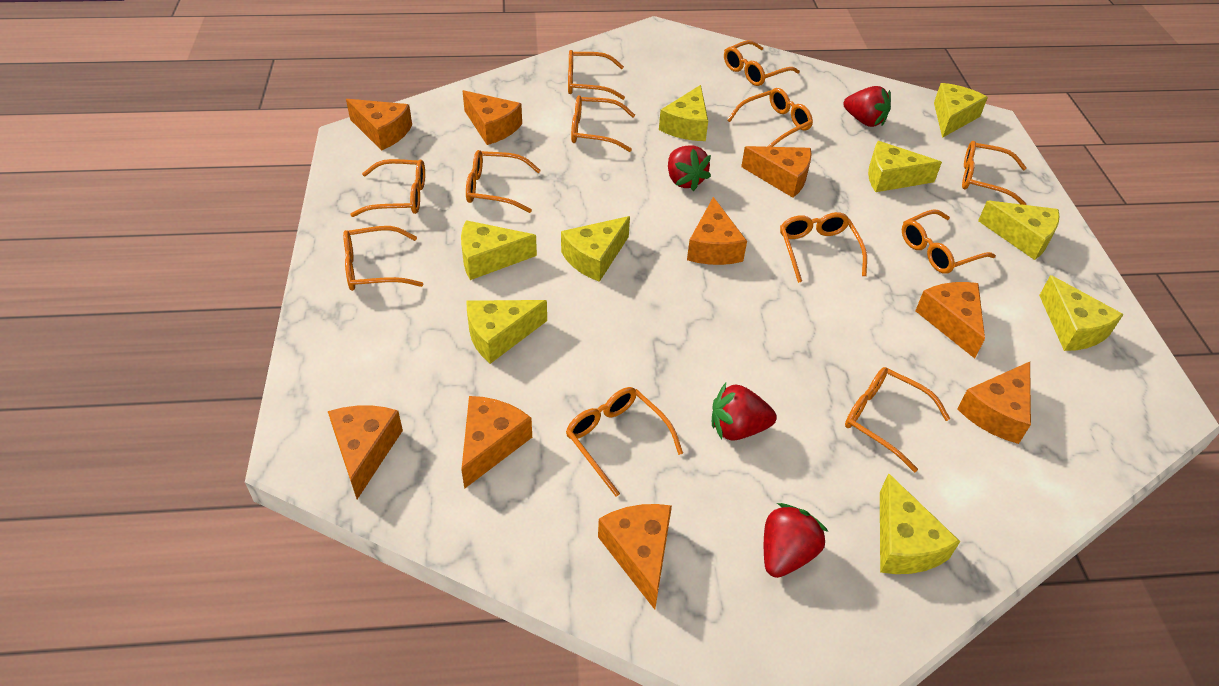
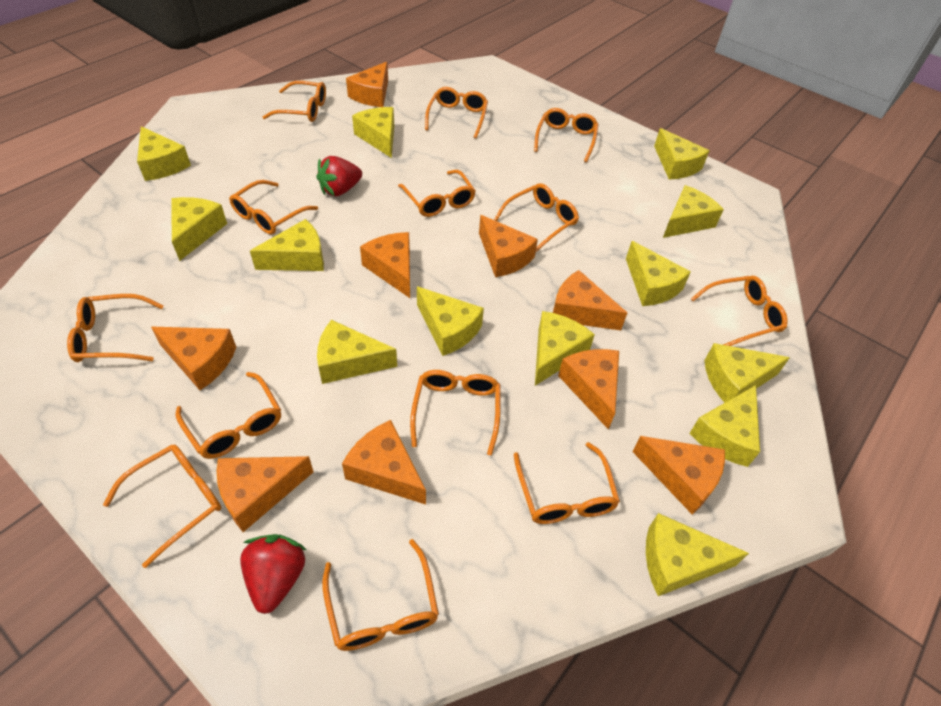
orange glasses: 12 -> 13
red strawberry: 4 -> 2
yellow cheese: 9 -> 13

